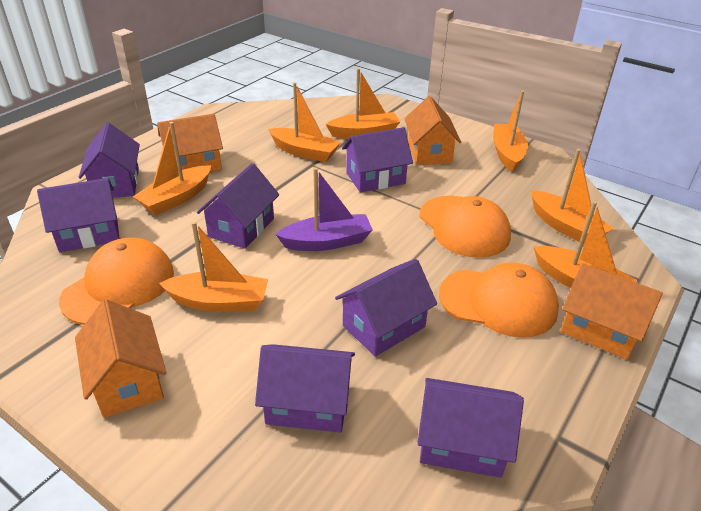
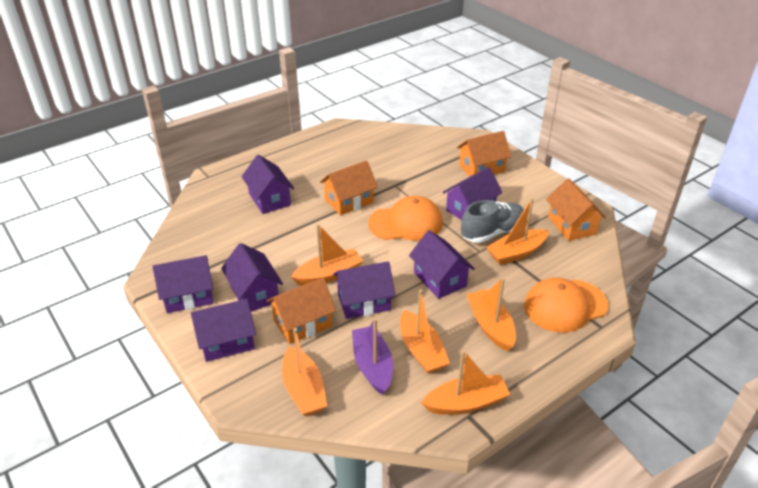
grey shoe: 0 -> 1
orange boat: 7 -> 6
orange cap: 3 -> 2

